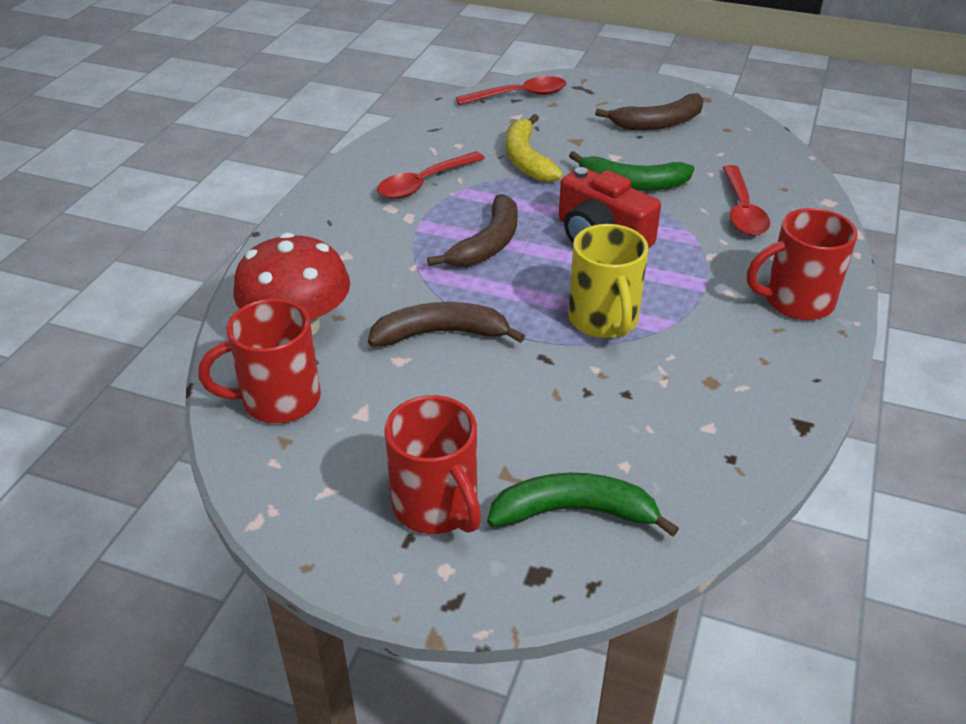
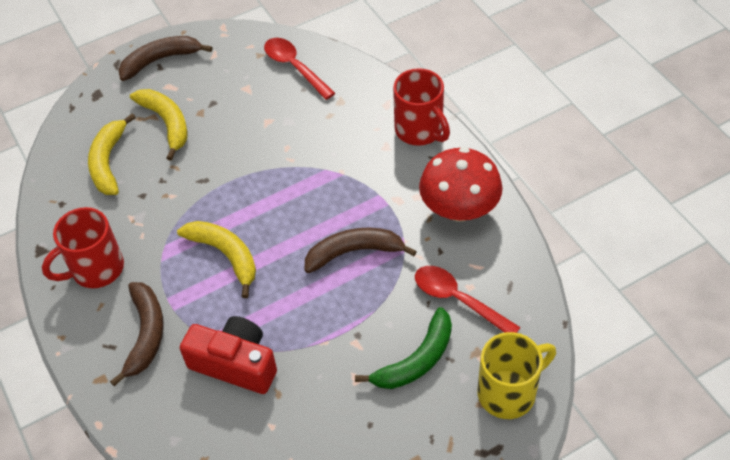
green banana: 2 -> 1
red mug: 3 -> 2
red spoon: 3 -> 2
yellow banana: 1 -> 3

